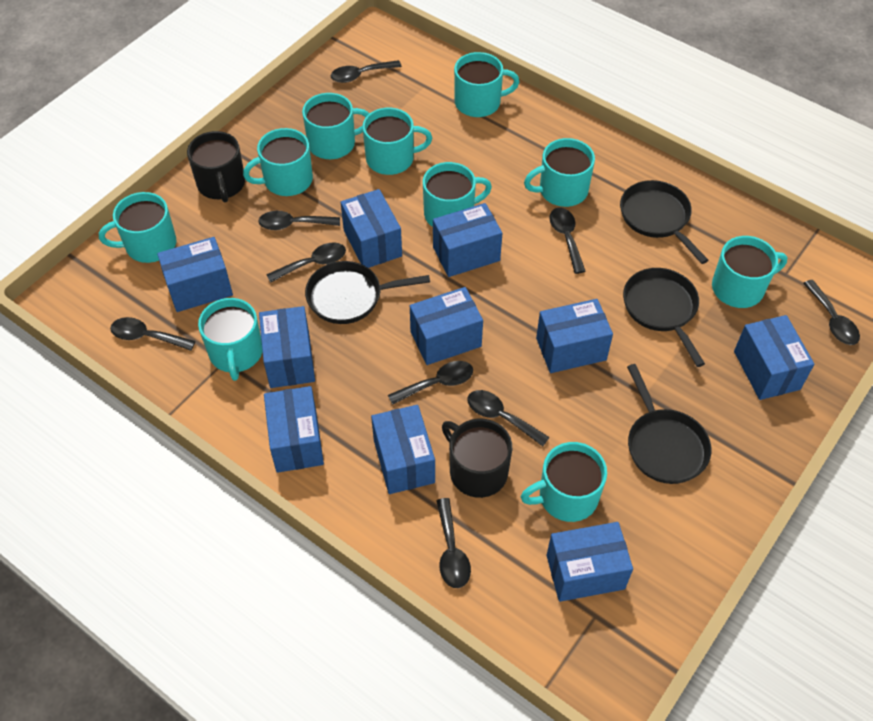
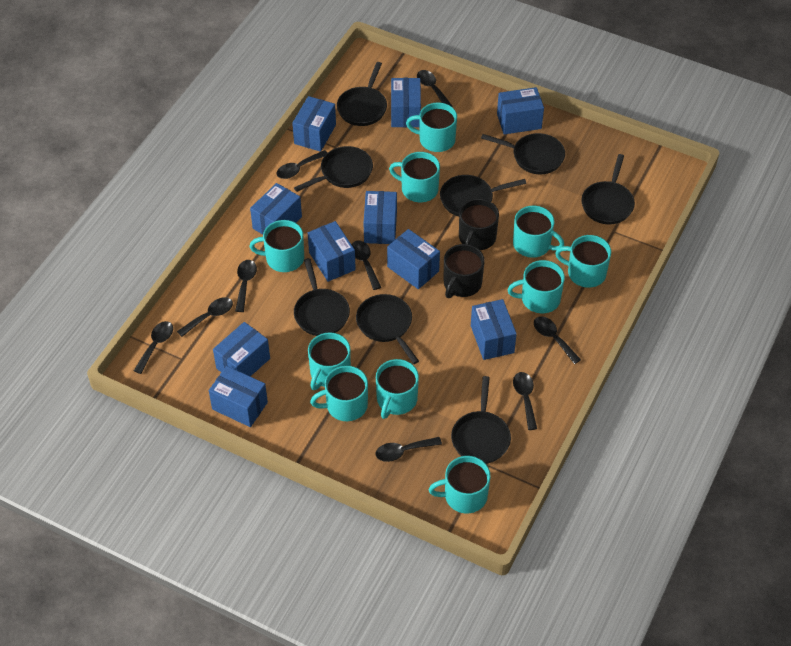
black pan: 4 -> 8

